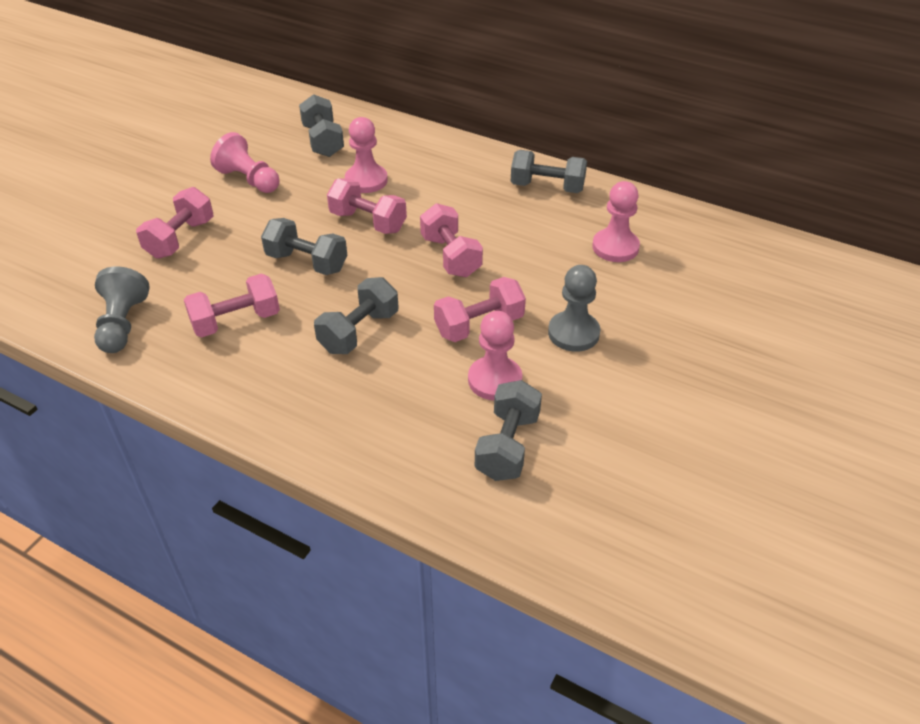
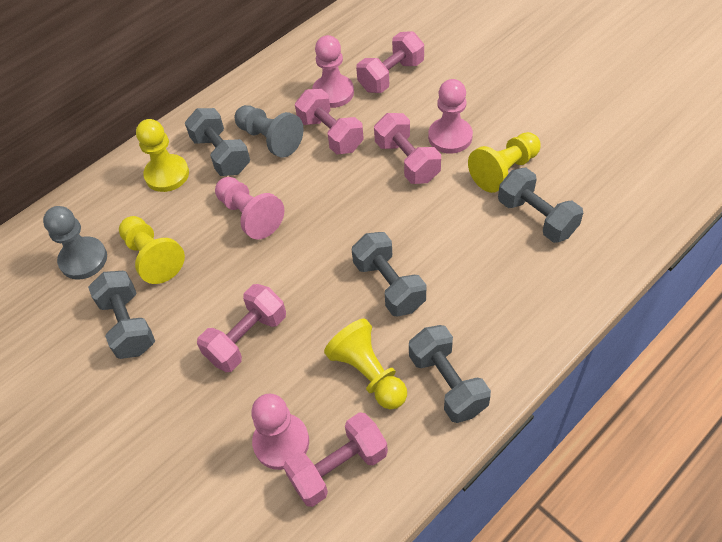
yellow pawn: 0 -> 4

